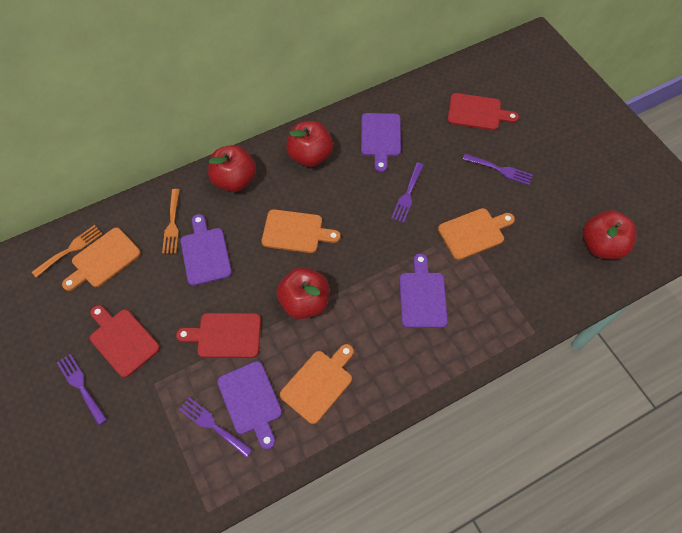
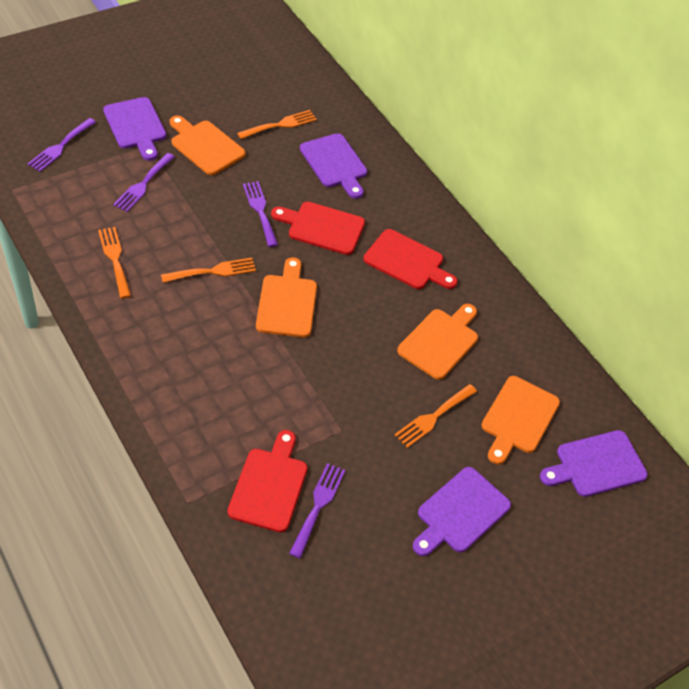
orange fork: 2 -> 4
red apple: 4 -> 0

